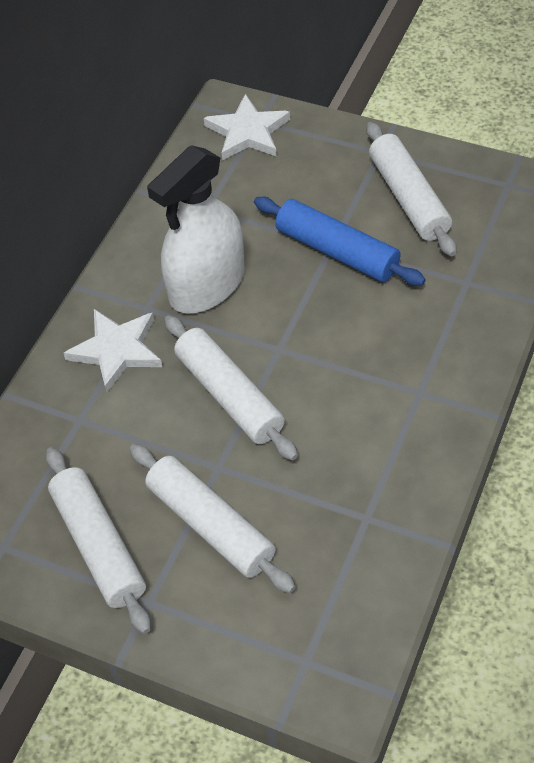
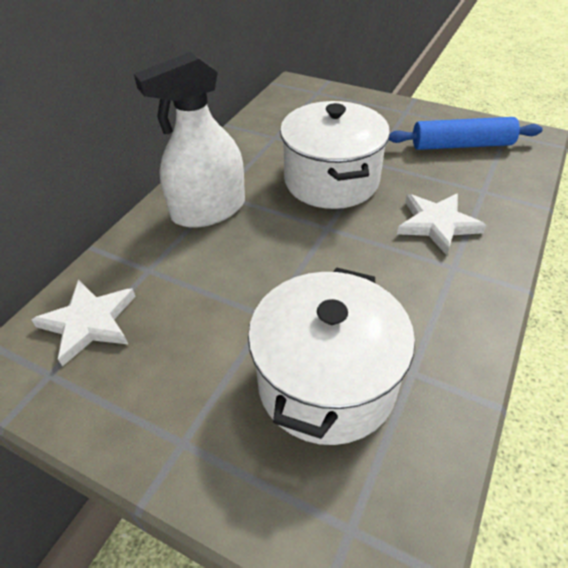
white pot: 0 -> 2
white rolling pin: 4 -> 0

